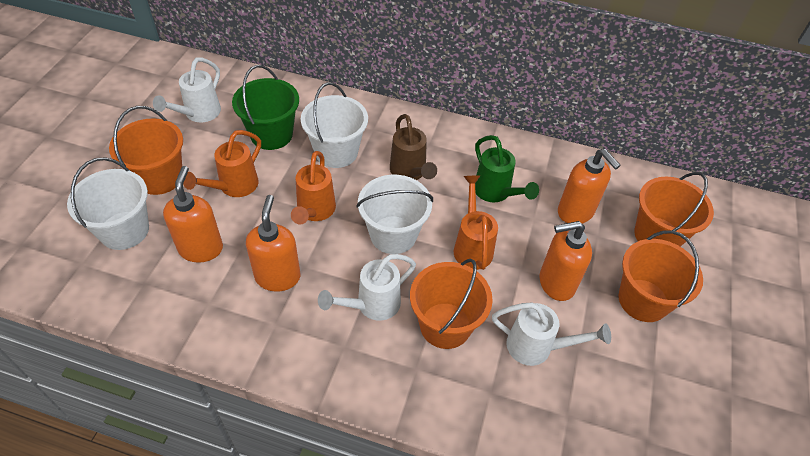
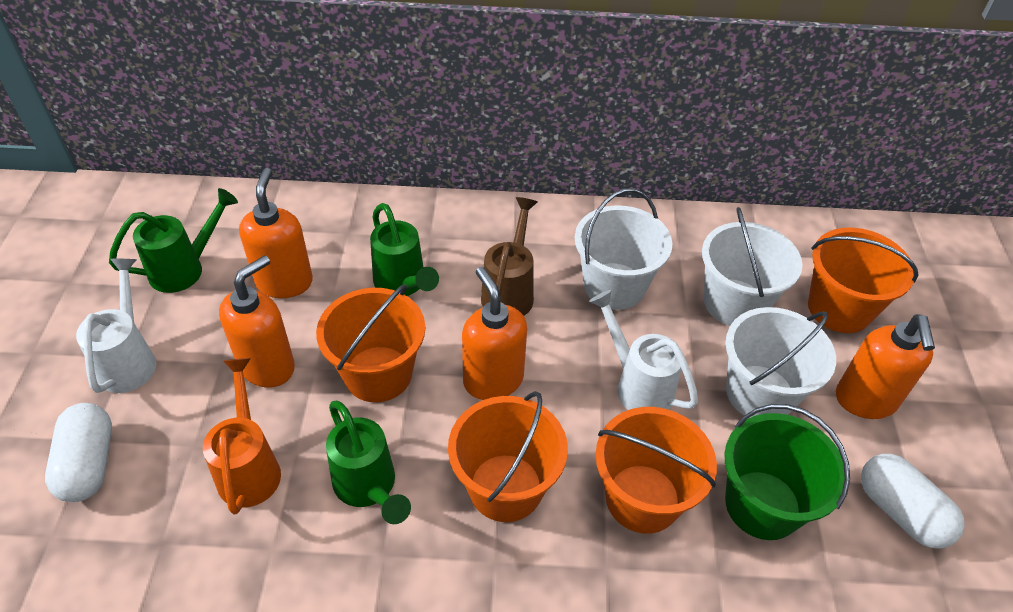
green watering can: 1 -> 3
orange watering can: 3 -> 1
white capsule: 0 -> 2
white watering can: 3 -> 2

